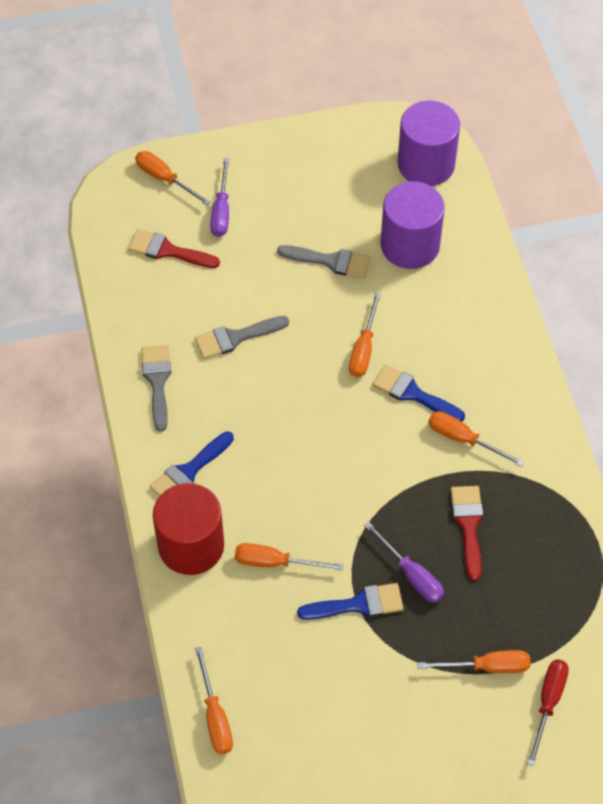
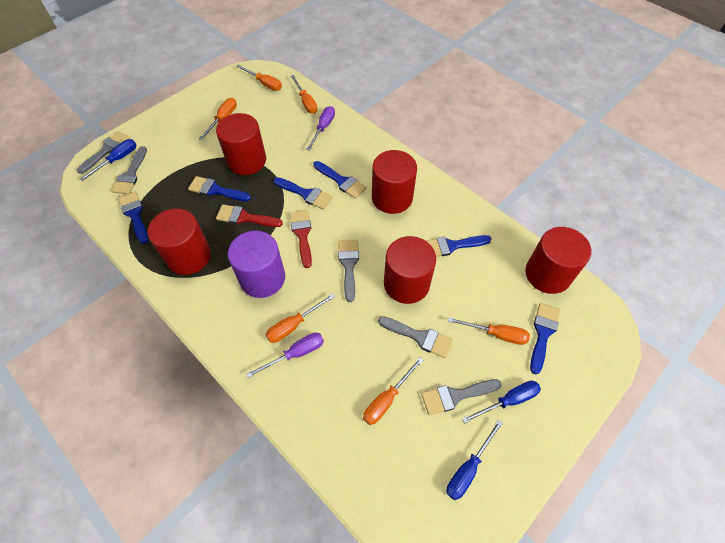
blue brush: 3 -> 6
blue screwdriver: 0 -> 3
grey brush: 3 -> 5
purple cylinder: 2 -> 1
red cylinder: 1 -> 5
red screwdriver: 1 -> 0

